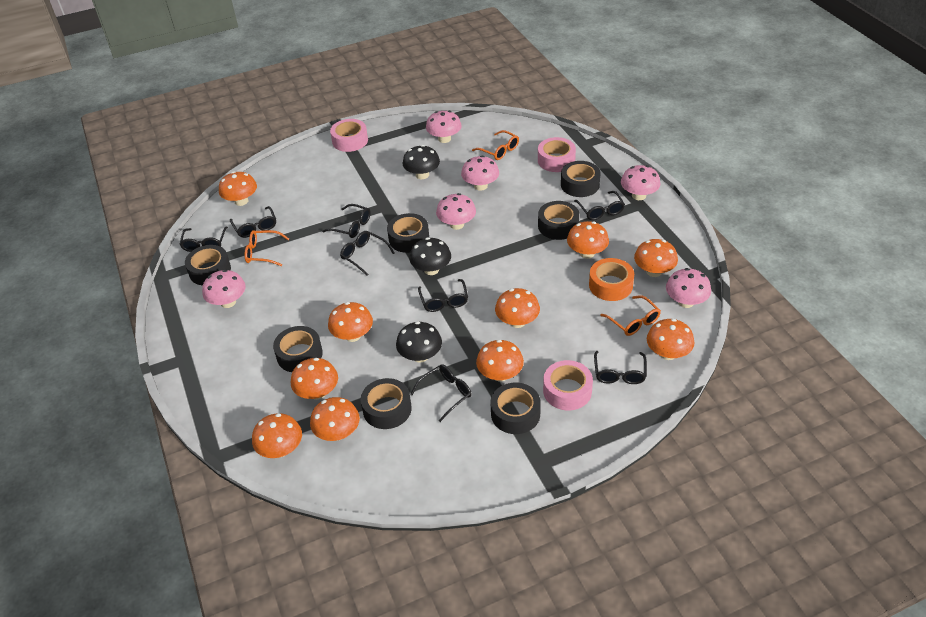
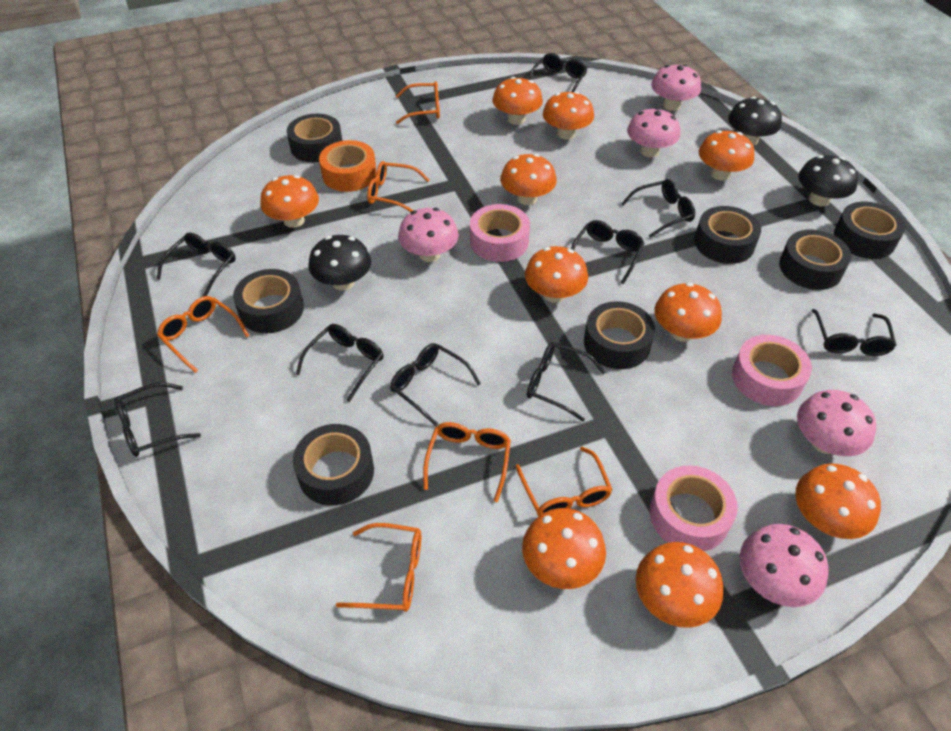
black glasses: 8 -> 9
orange glasses: 3 -> 6
pink mushroom: 6 -> 5

